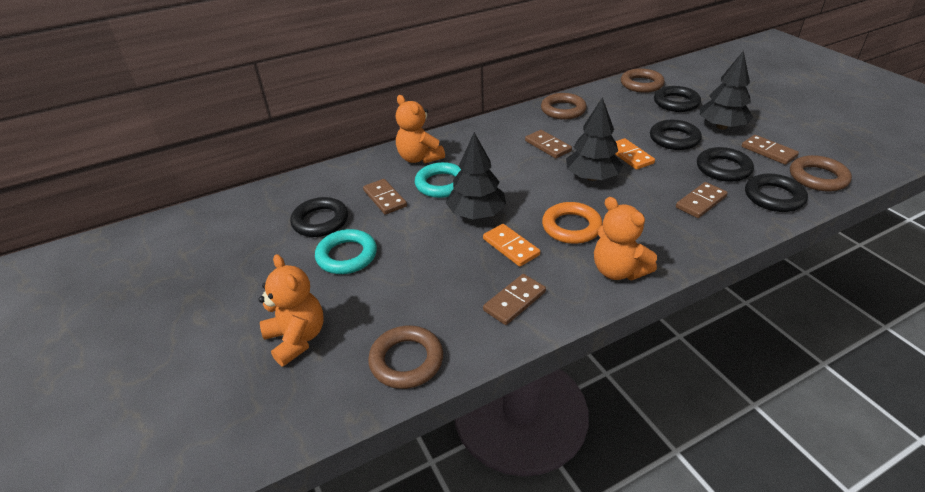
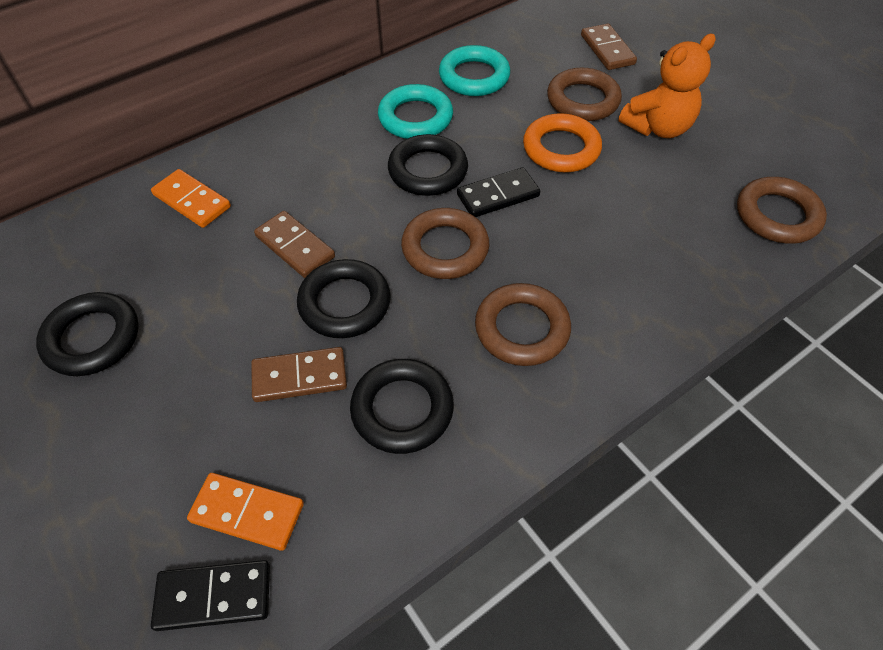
black domino: 0 -> 2
black ring: 5 -> 4
black tree: 3 -> 0
brown domino: 5 -> 3
orange teddy bear: 3 -> 1

